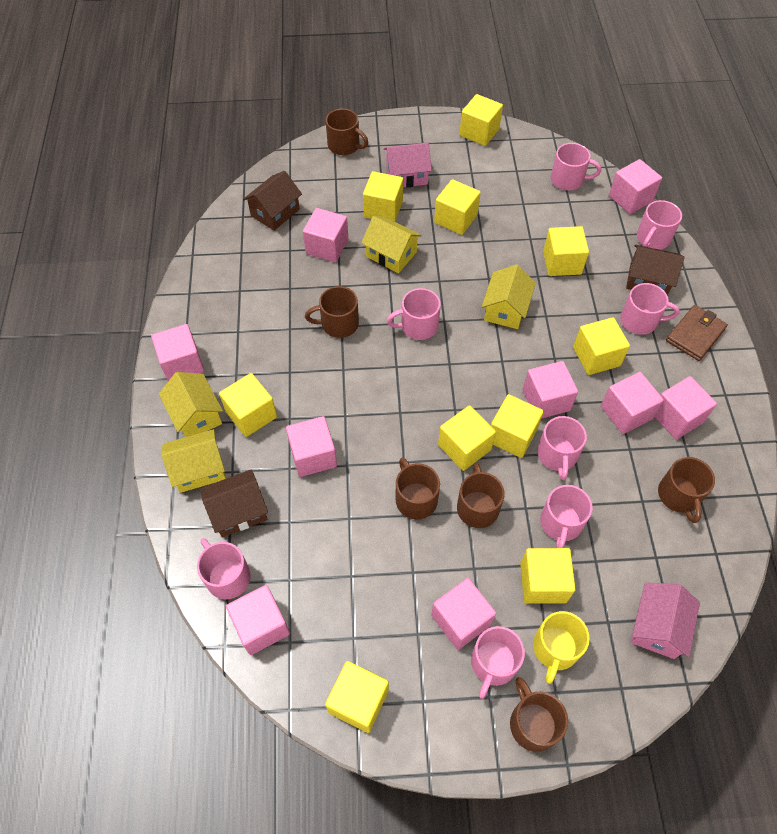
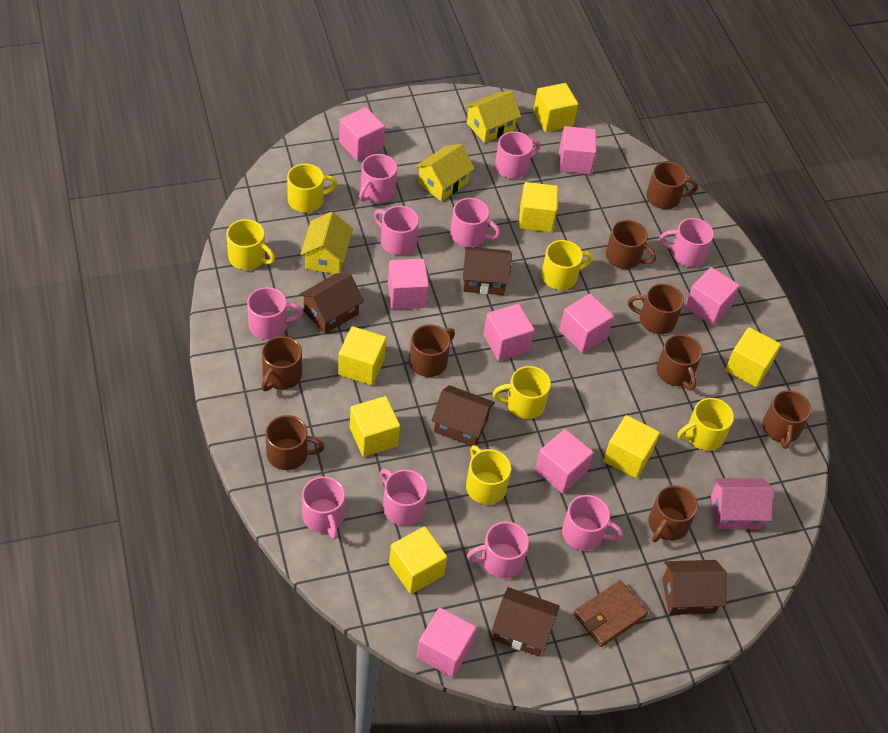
brown house: 3 -> 5
brown mug: 6 -> 9
pink cube: 9 -> 8
pink house: 2 -> 1
pink mug: 8 -> 10
yellow cube: 10 -> 7
yellow house: 4 -> 3
yellow mug: 1 -> 6

